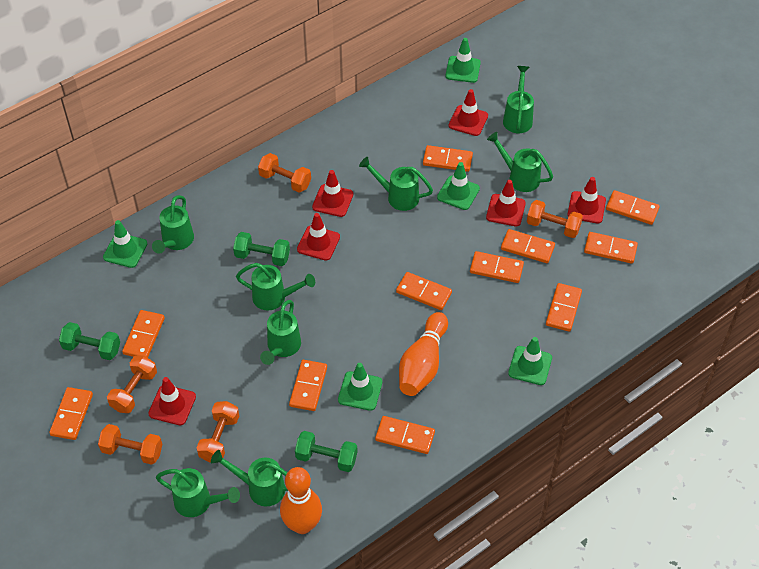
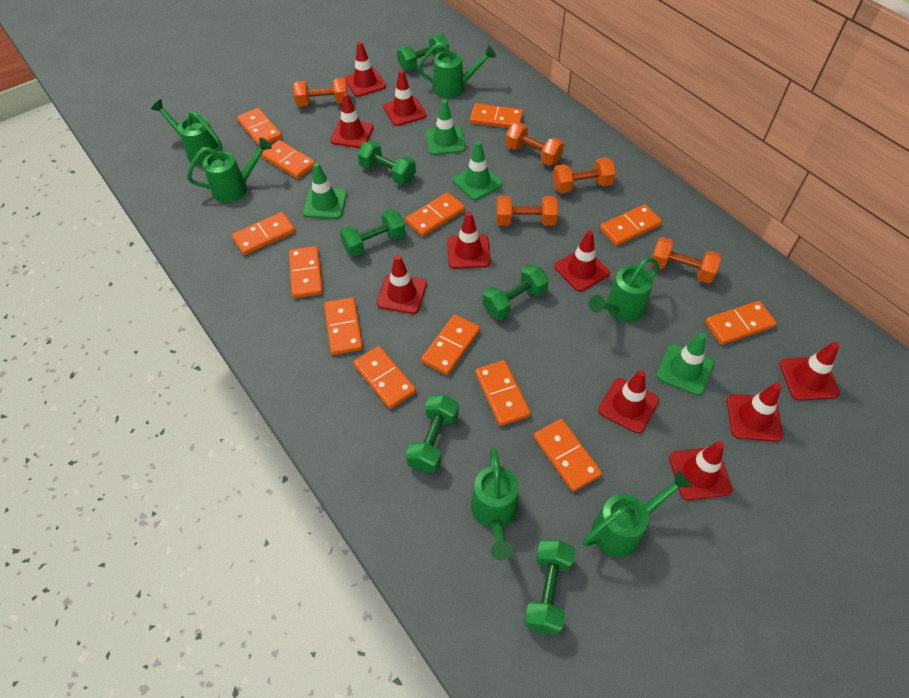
green dumbbell: 3 -> 6
green traffic cone: 5 -> 4
green watering can: 8 -> 6
orange bowling pin: 2 -> 0
orange domino: 11 -> 13
red traffic cone: 6 -> 10

